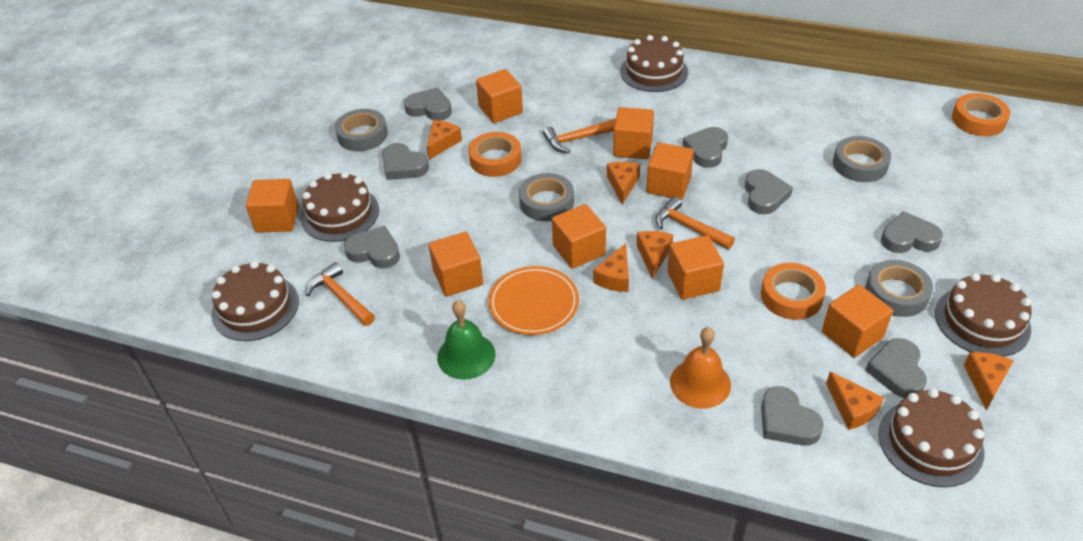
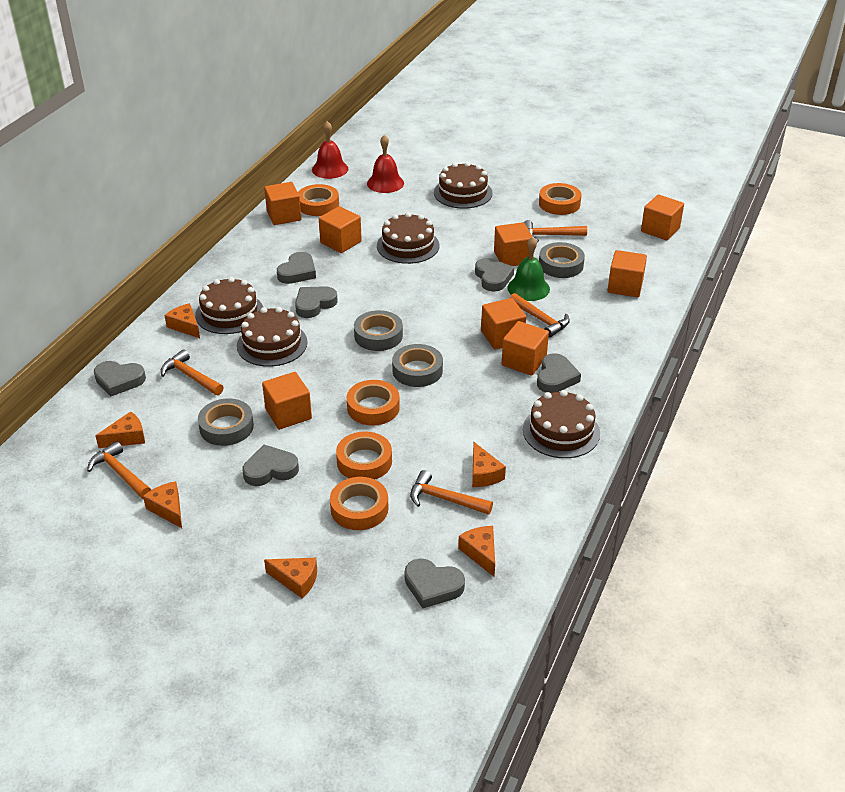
grey heart: 8 -> 7
orange bell: 1 -> 0
orange hammer: 3 -> 5
orange plate: 1 -> 0
orange tape: 3 -> 5
red bell: 0 -> 2

